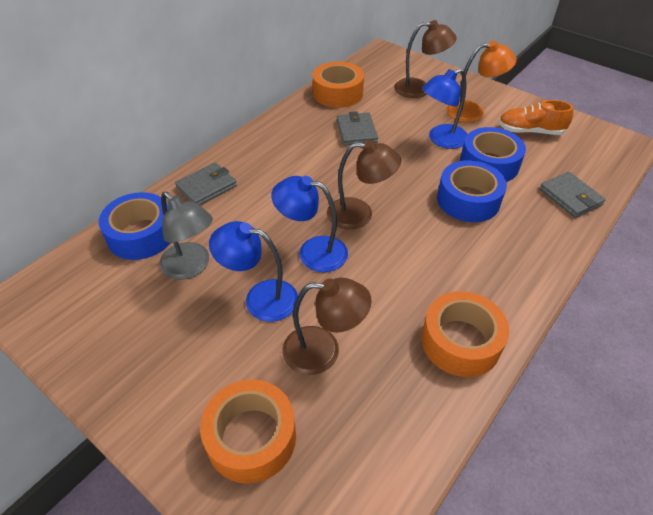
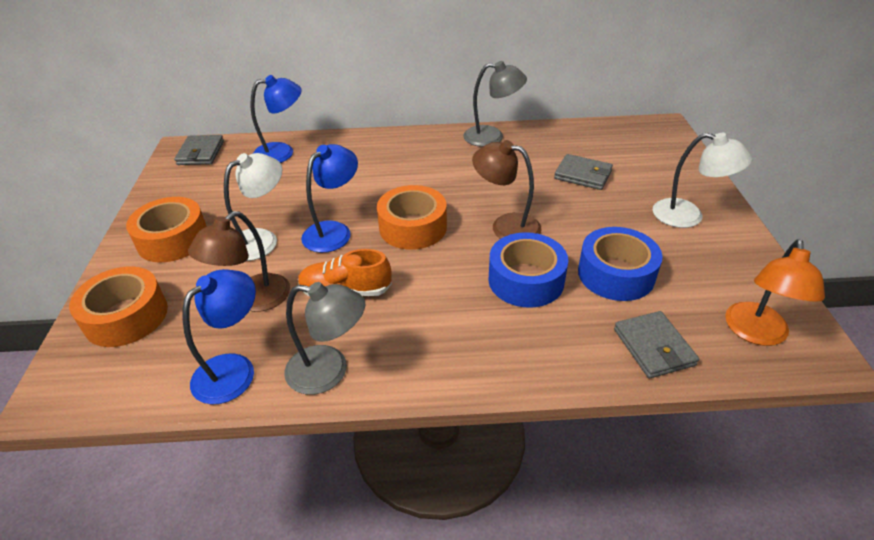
blue tape: 3 -> 2
brown lamp: 3 -> 2
grey lamp: 1 -> 2
white lamp: 0 -> 2

